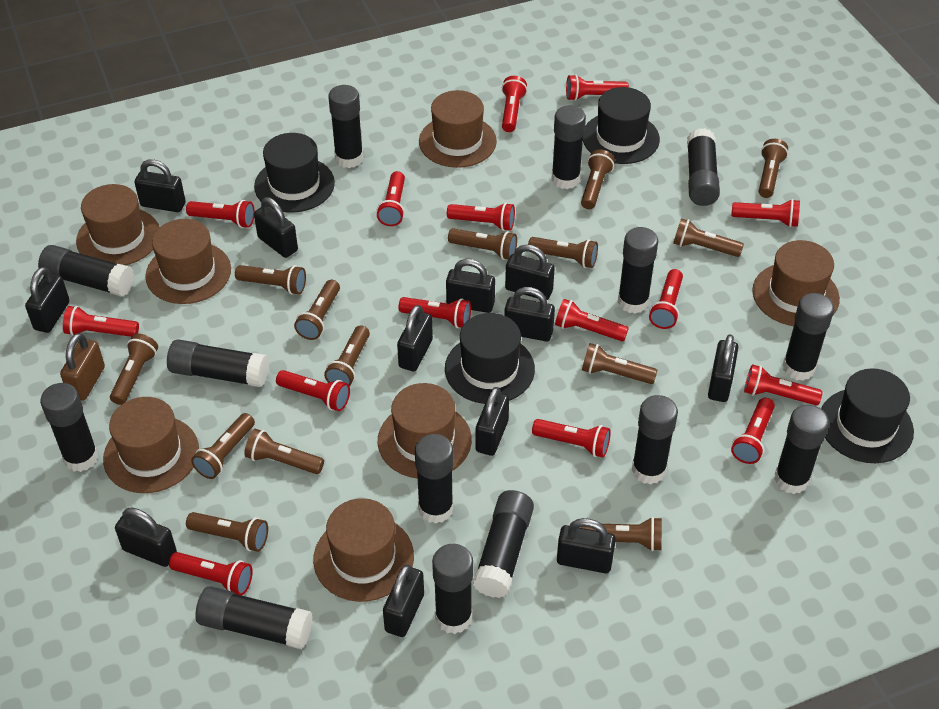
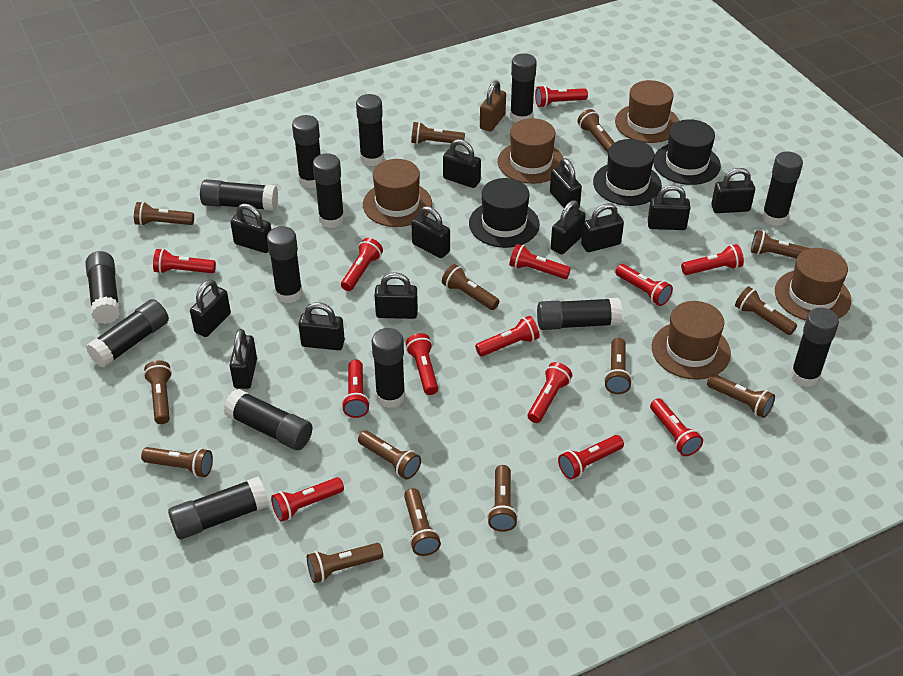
black hat: 4 -> 3
brown hat: 7 -> 5
red flashlight: 15 -> 13

